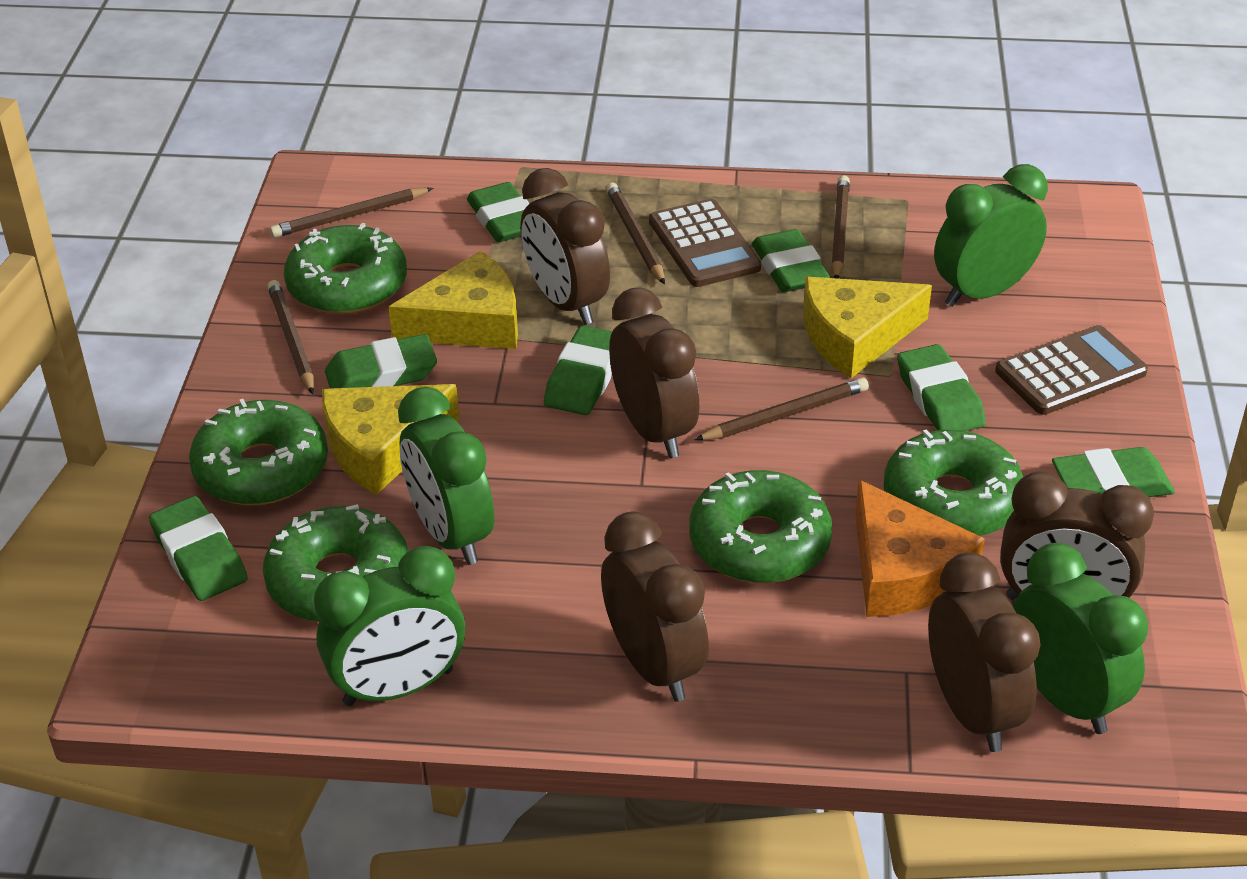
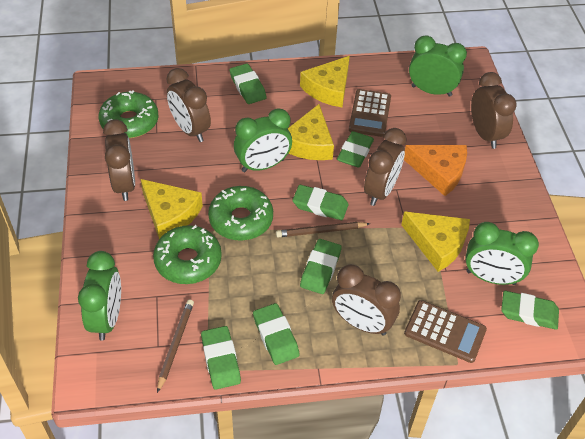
brown pencil: 5 -> 2
green donut: 5 -> 3
yellow cheese: 3 -> 4

